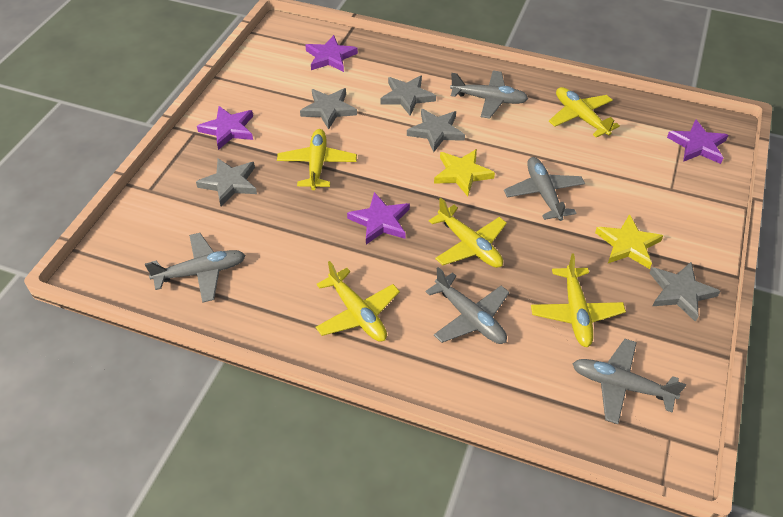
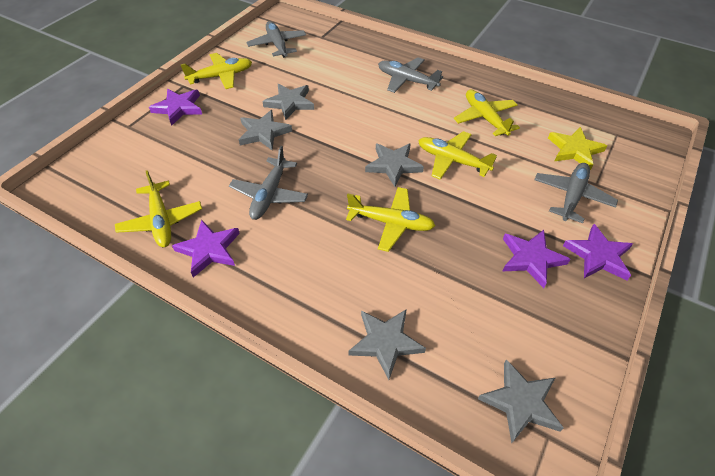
grey plane: 5 -> 4
yellow star: 2 -> 1

